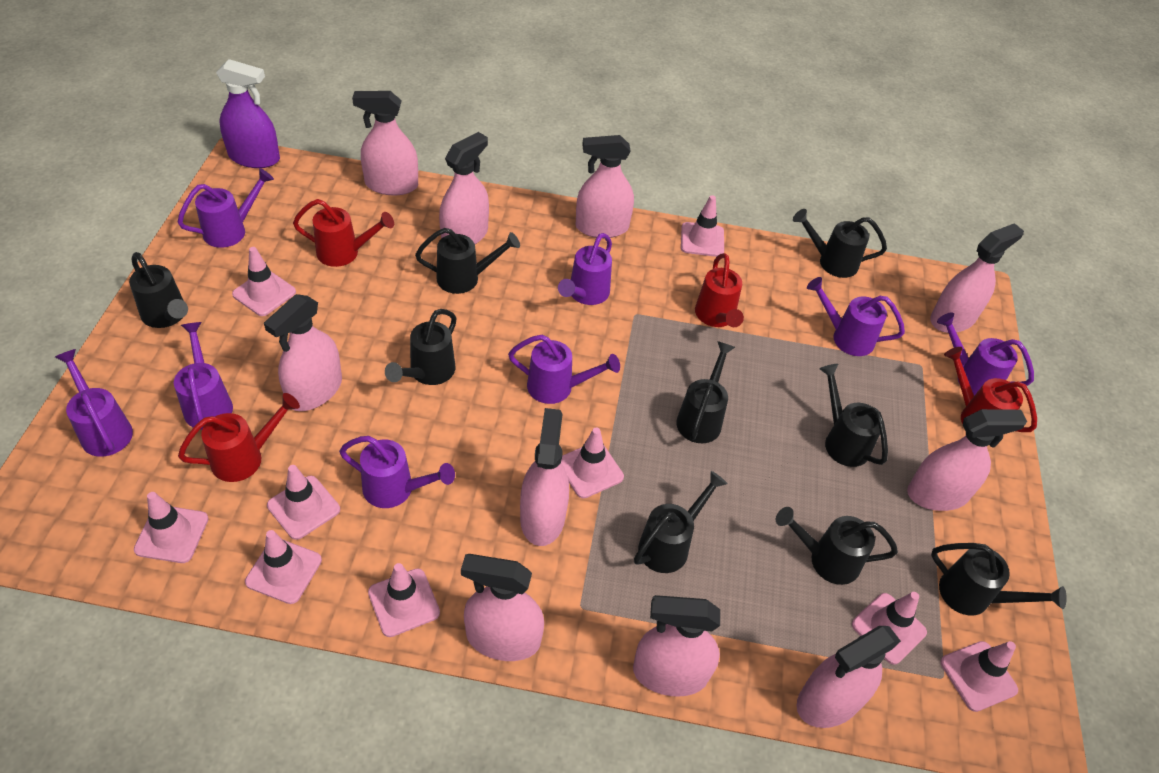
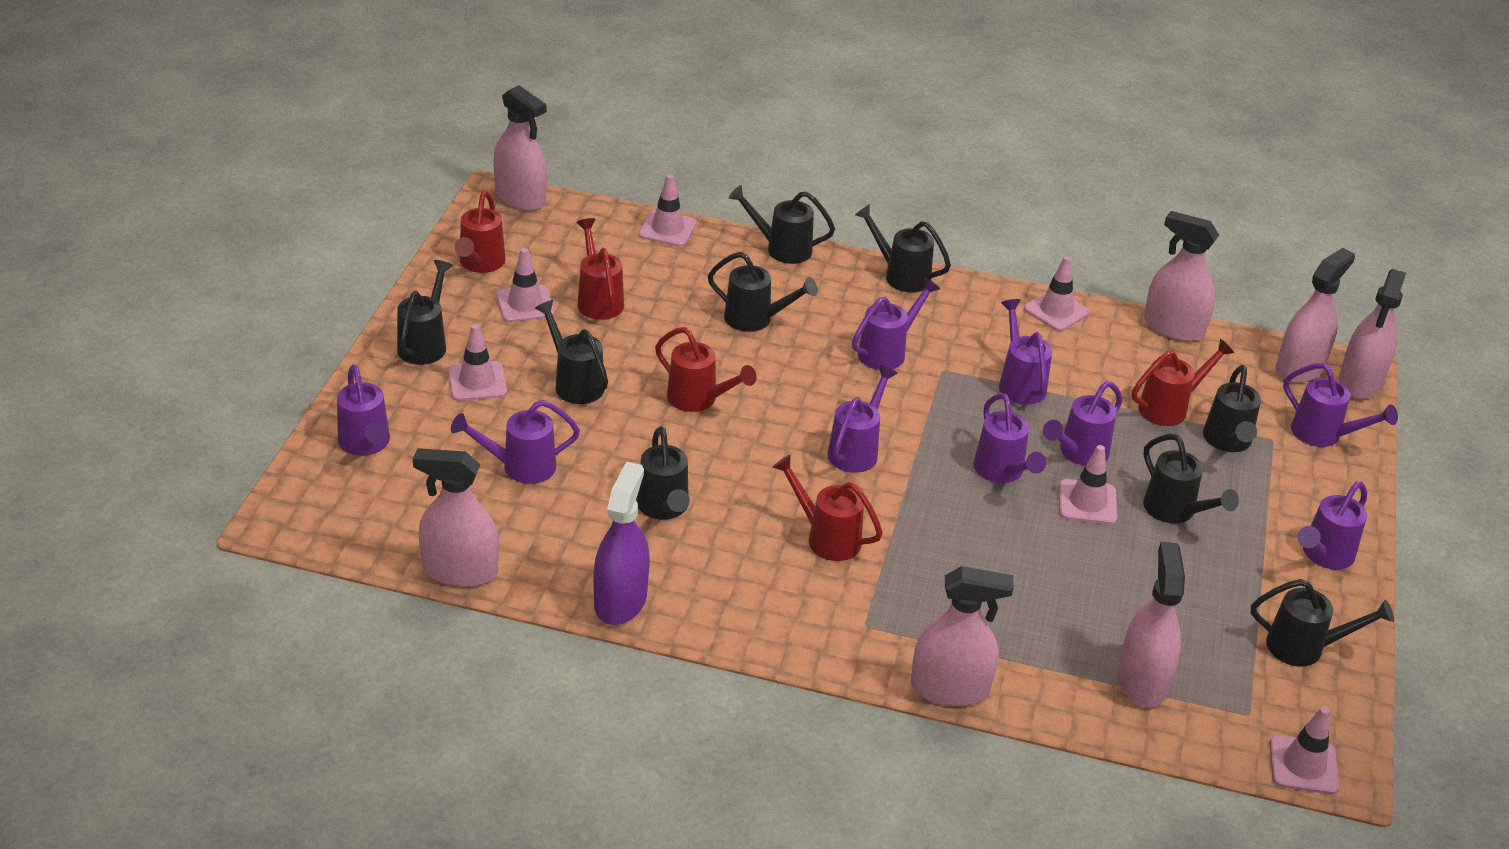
pink spray bottle: 10 -> 7
pink traffic cone: 9 -> 6
purple watering can: 8 -> 9
red watering can: 4 -> 5

